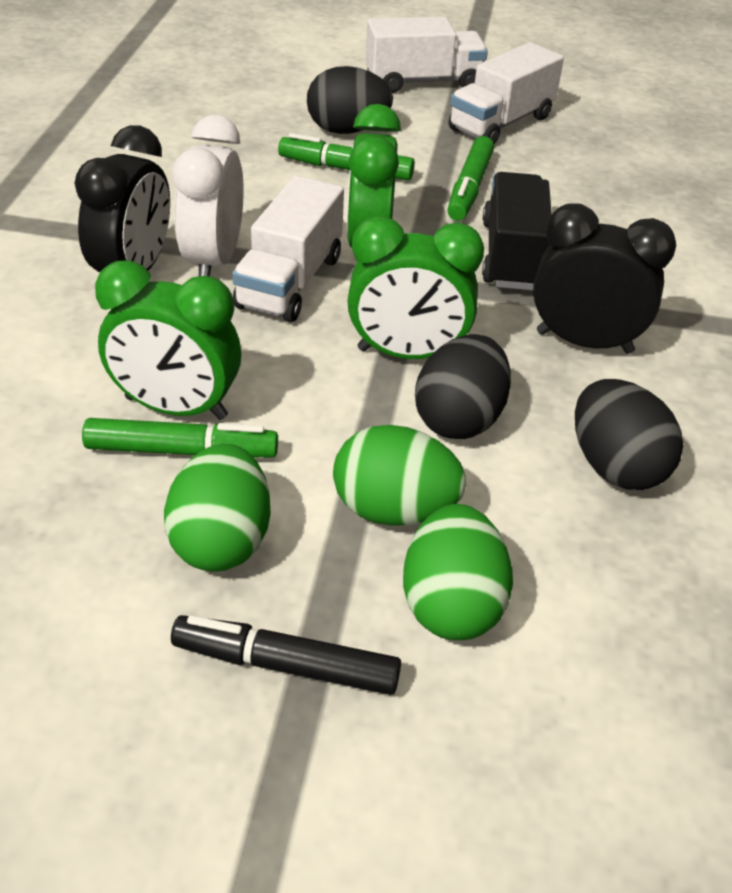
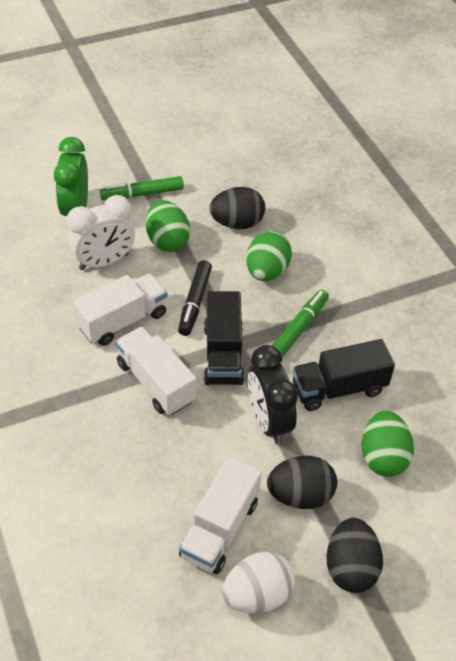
black clock: 2 -> 1
black truck: 1 -> 2
green clock: 3 -> 1
green marker: 3 -> 2
white egg: 0 -> 1

